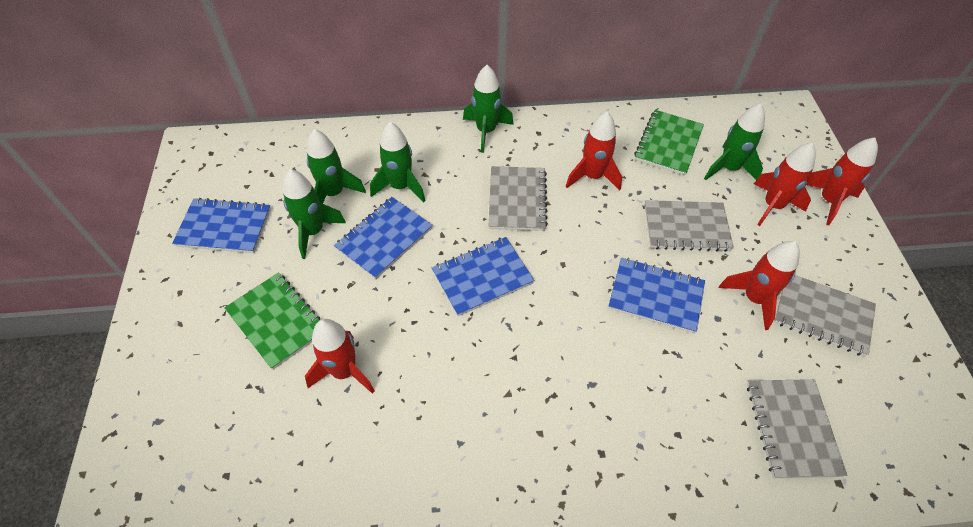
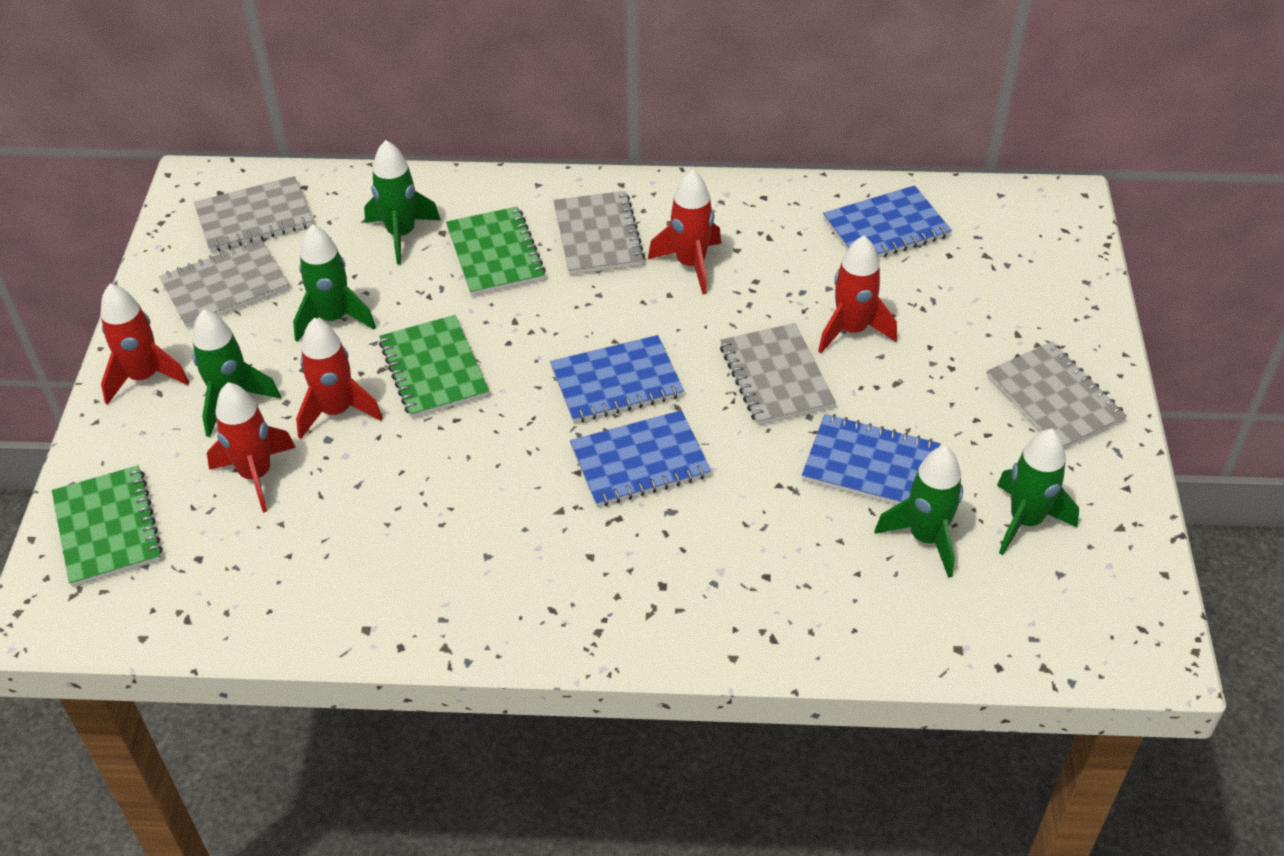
green notebook: 2 -> 3
grey notebook: 4 -> 5

